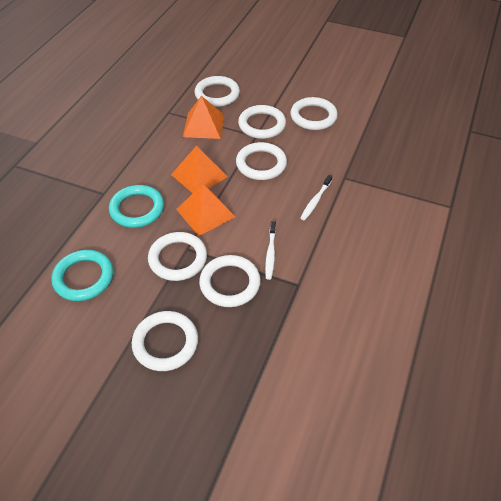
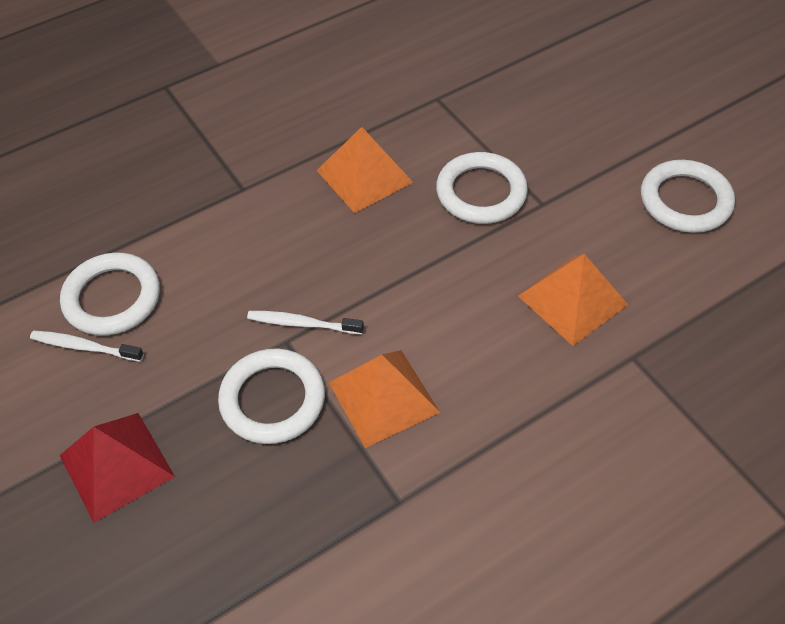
red pyramid: 0 -> 1
turquoise ring: 2 -> 0
white ring: 7 -> 4

